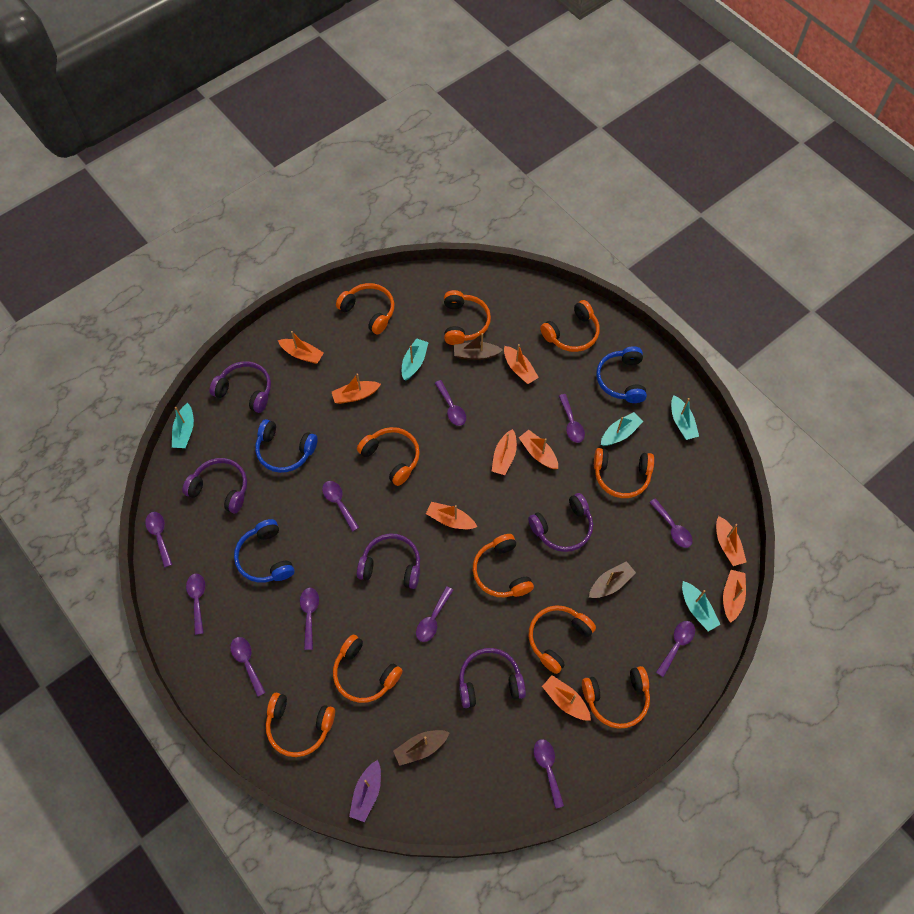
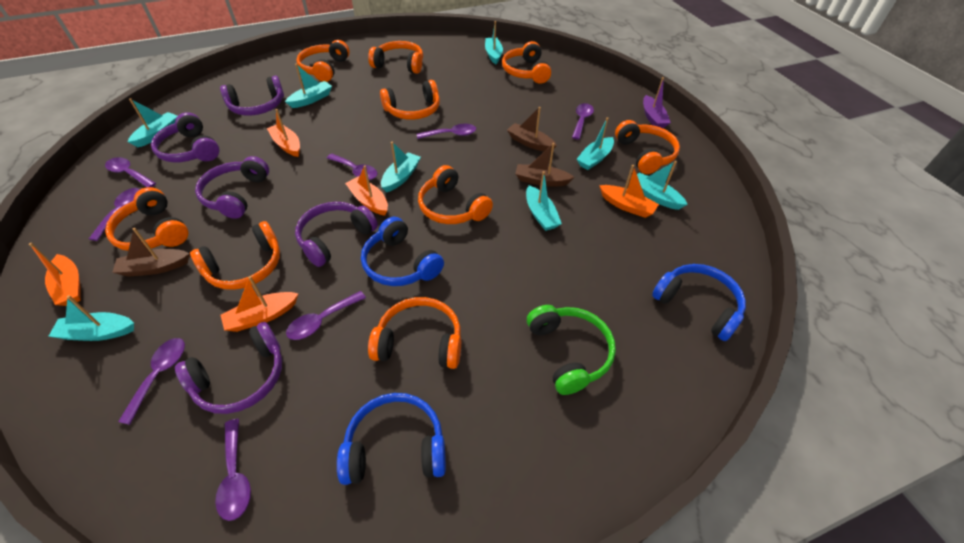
green headphones: 0 -> 1
orange boat: 9 -> 5
orange headphones: 10 -> 9
purple spoon: 11 -> 8
turquoise boat: 5 -> 8

